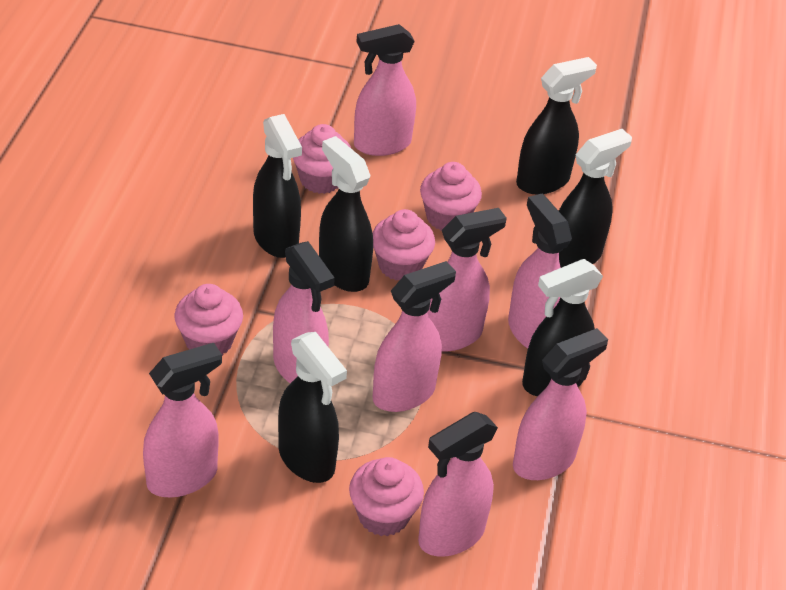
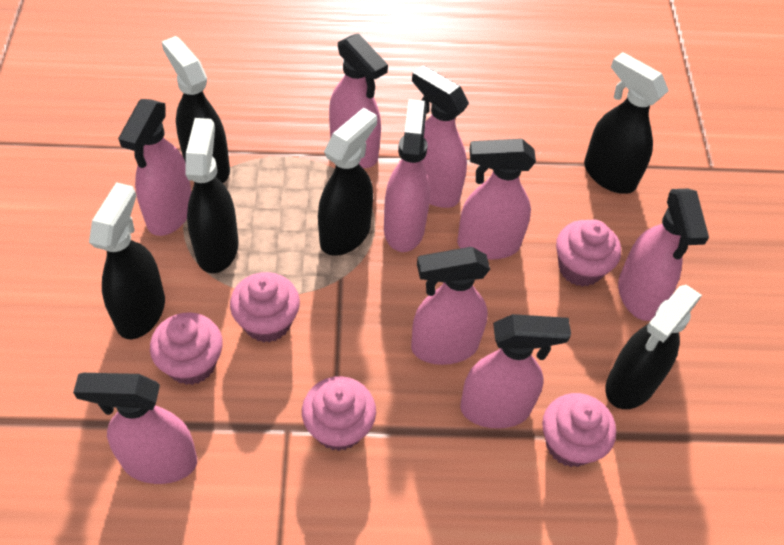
pink spray bottle: 8 -> 9

